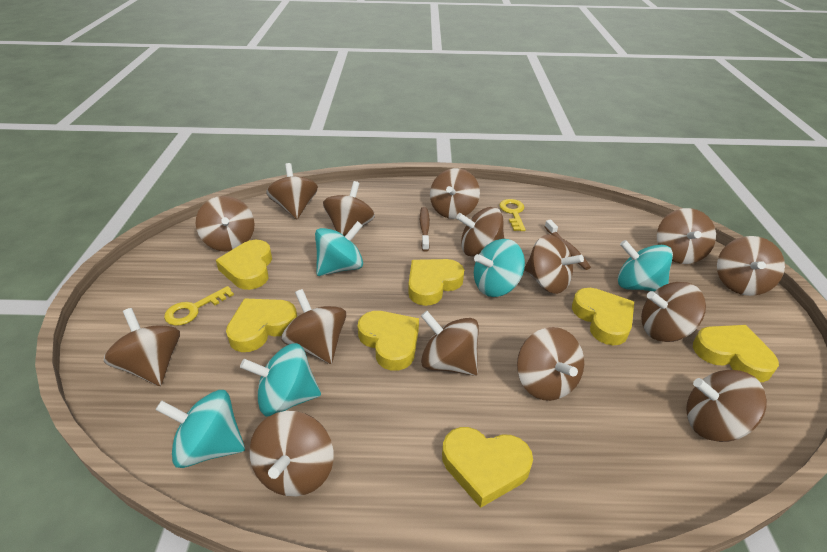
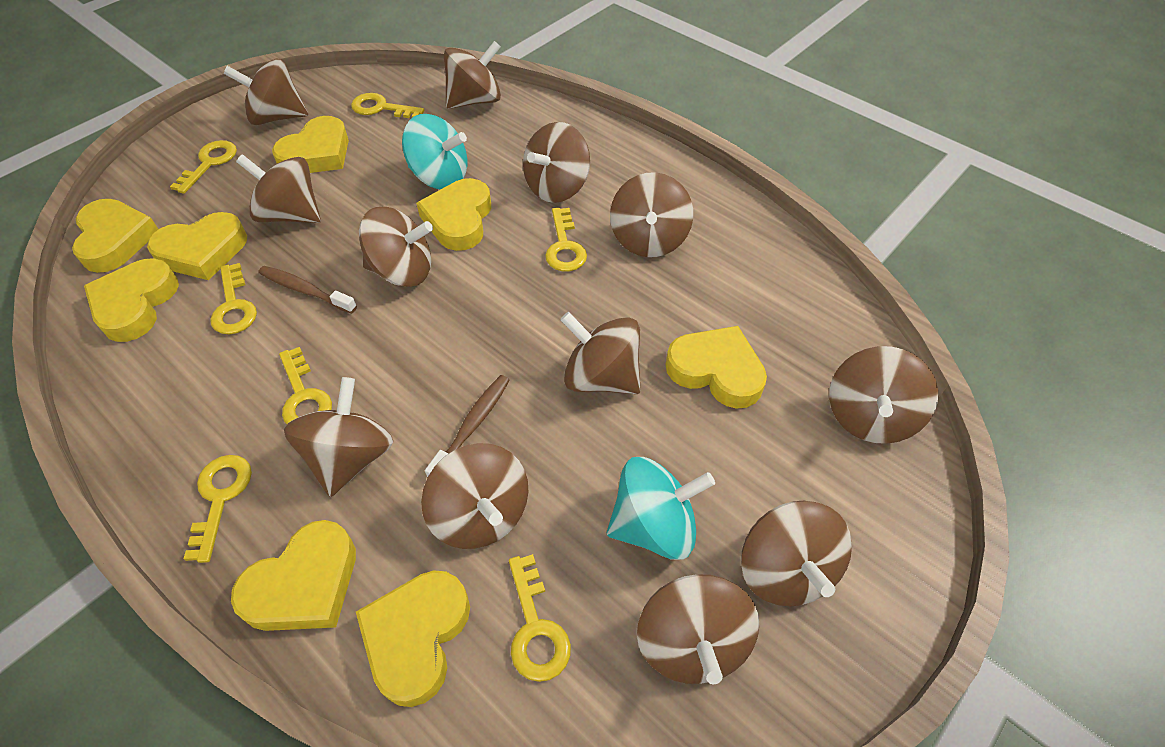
brown spinning top: 15 -> 12
turquoise spinning top: 5 -> 2
yellow heart: 7 -> 8
yellow key: 2 -> 7

